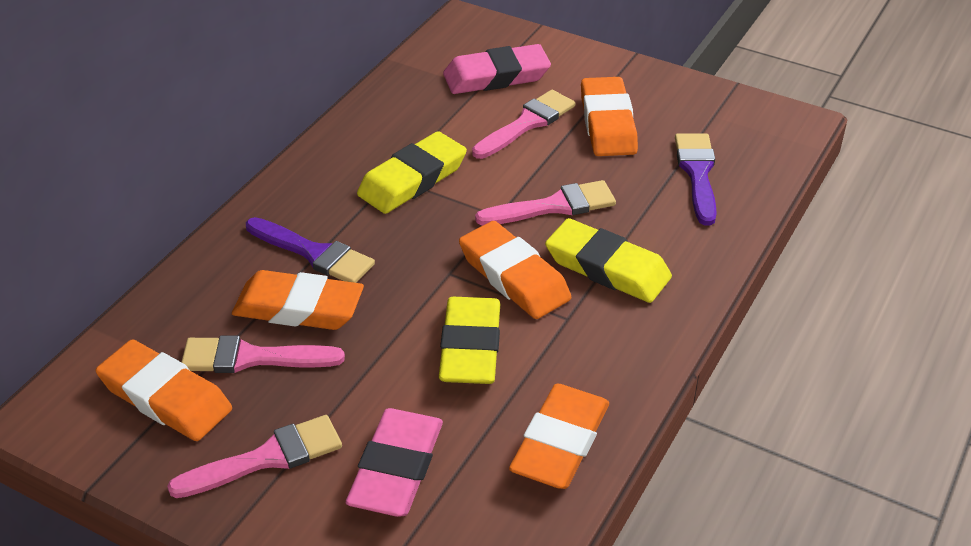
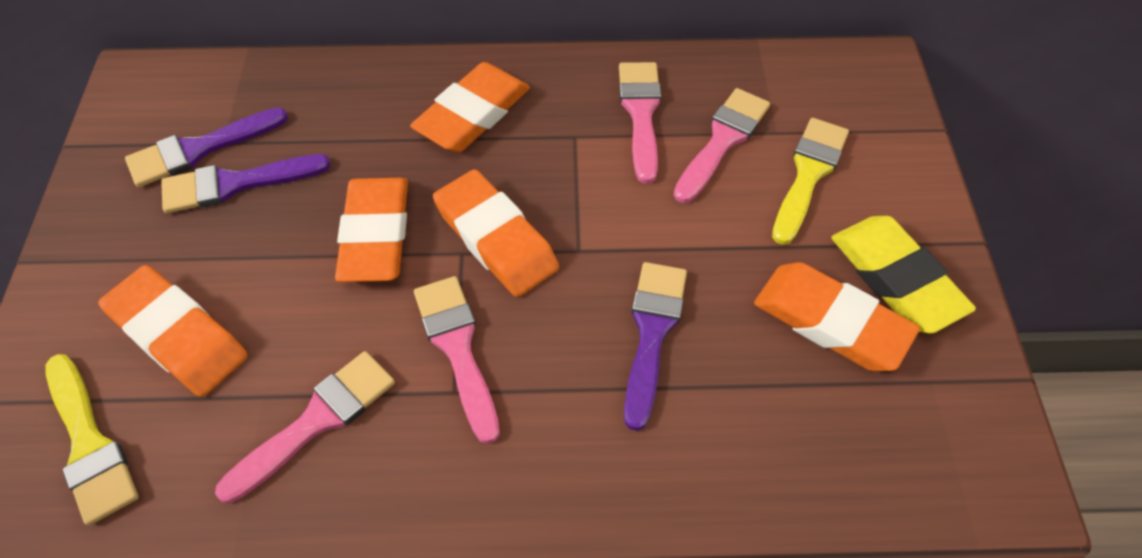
pink eraser: 2 -> 0
purple brush: 2 -> 3
yellow brush: 0 -> 2
yellow eraser: 3 -> 1

